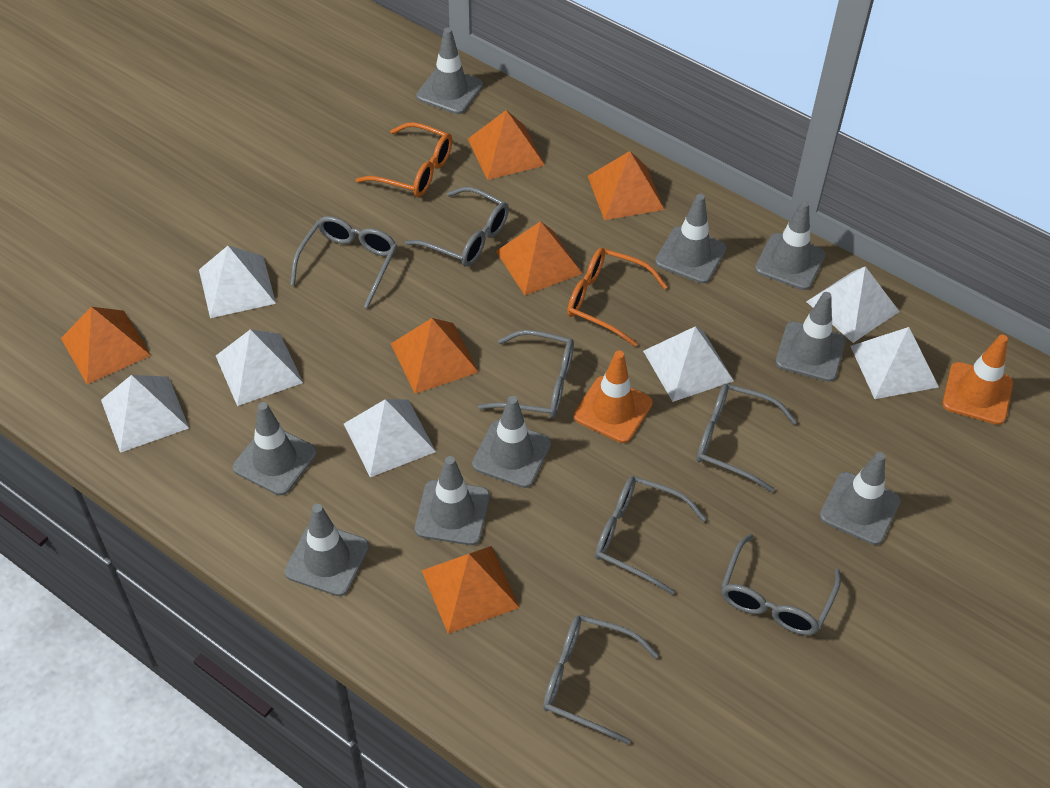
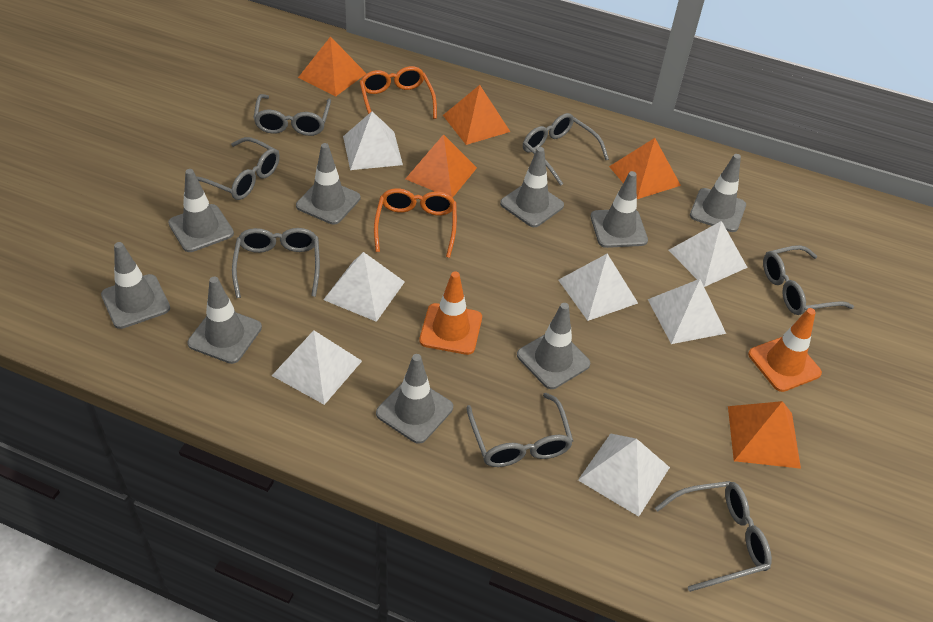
orange pyramid: 6 -> 5

